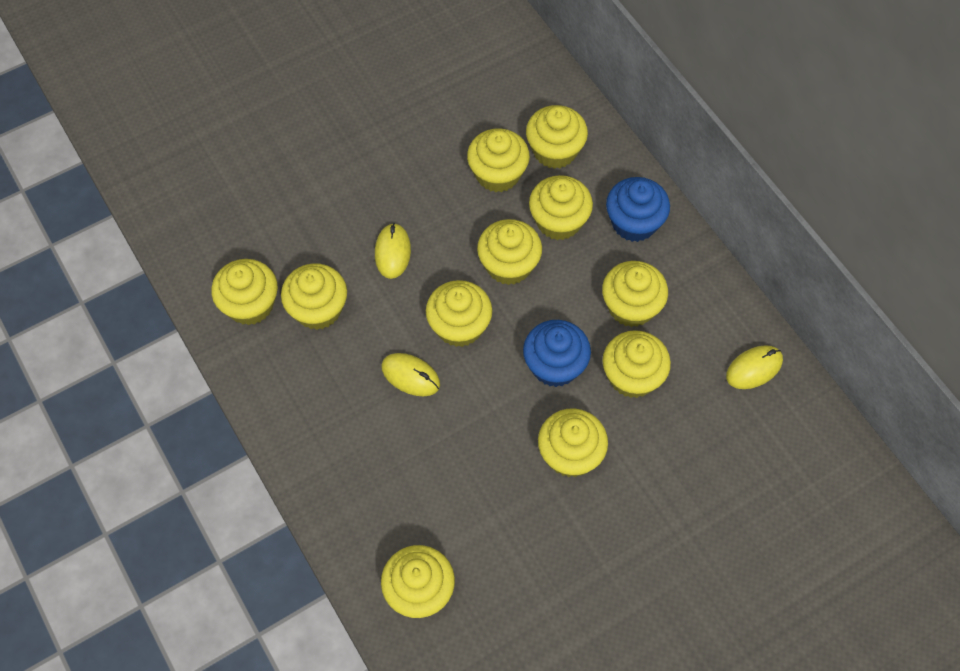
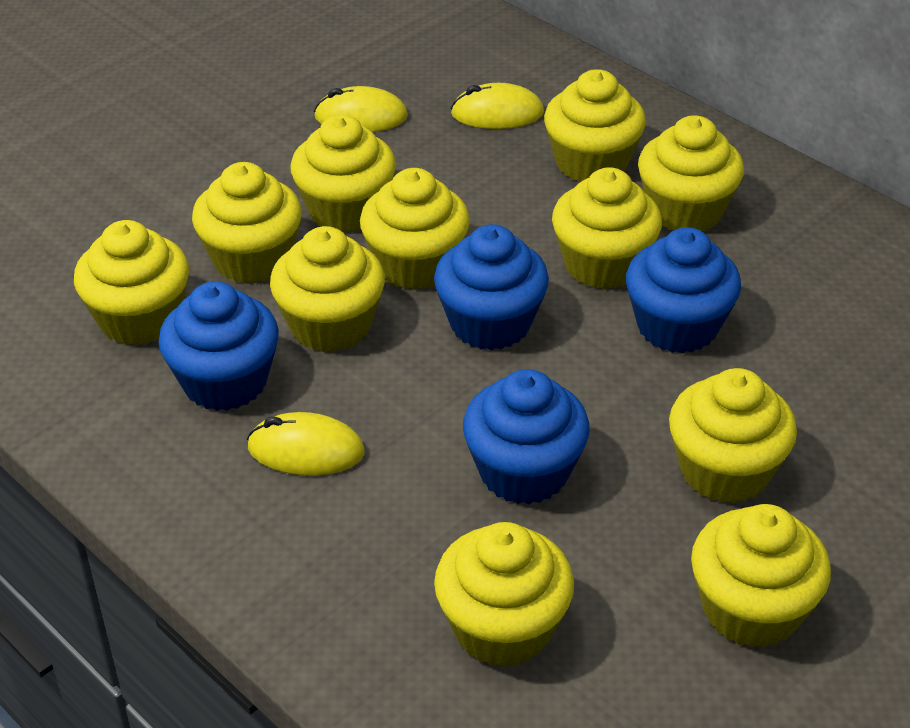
blue cupcake: 2 -> 4

